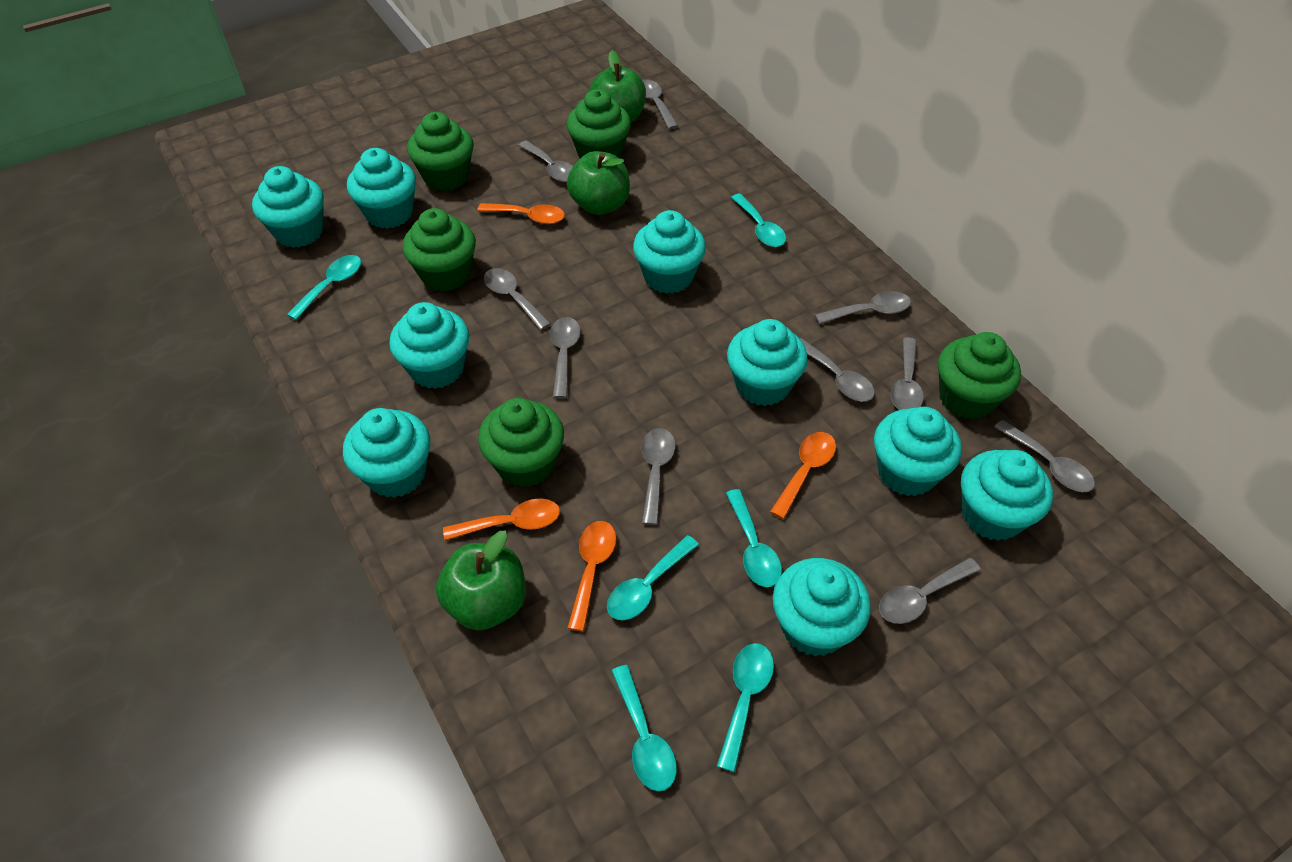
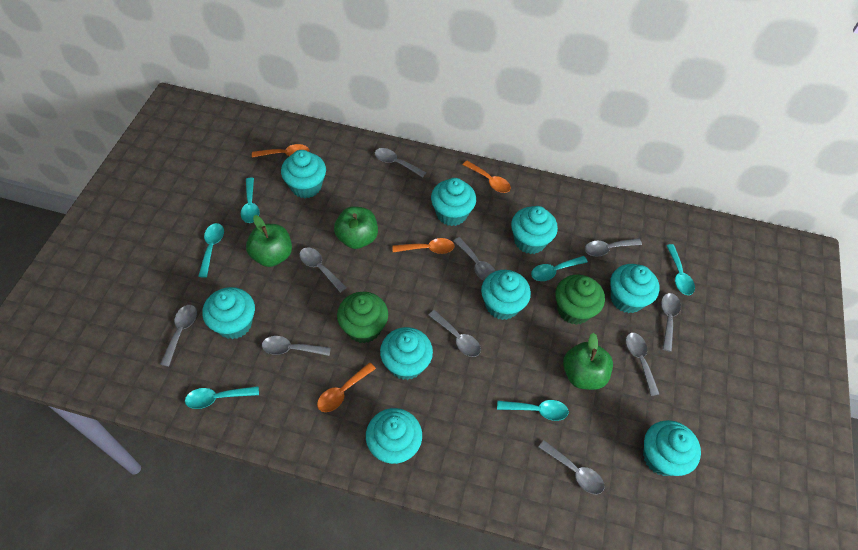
green cupcake: 5 -> 2

